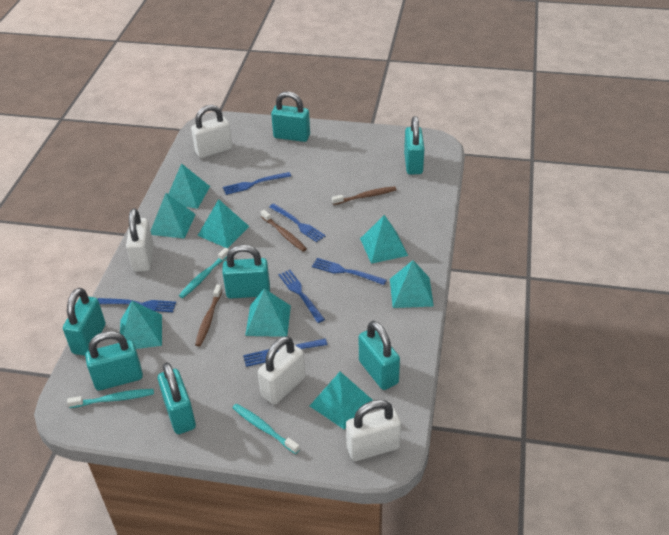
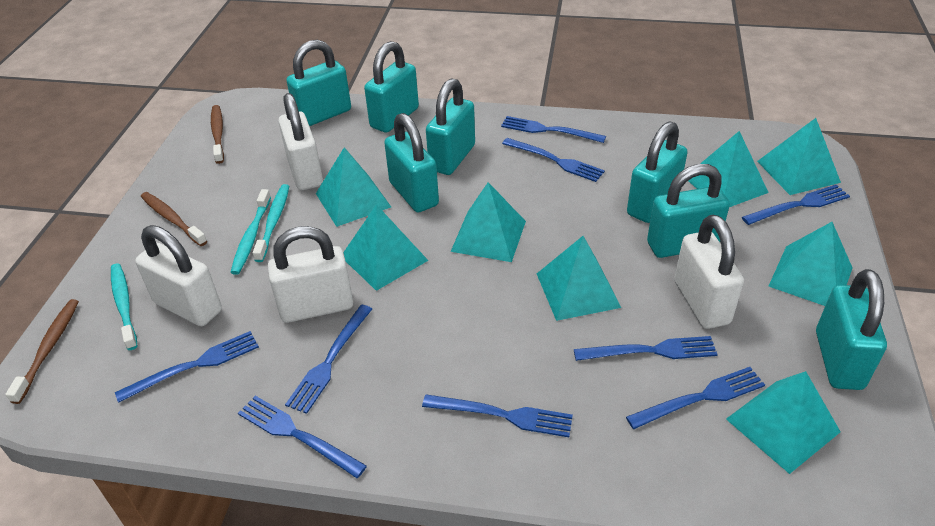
blue fork: 6 -> 9

